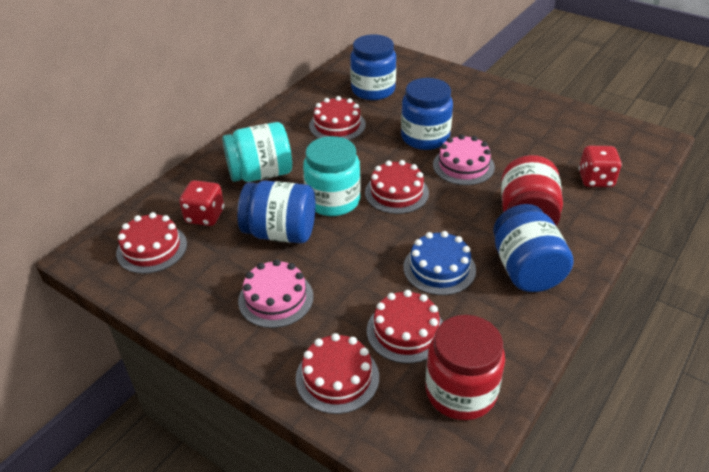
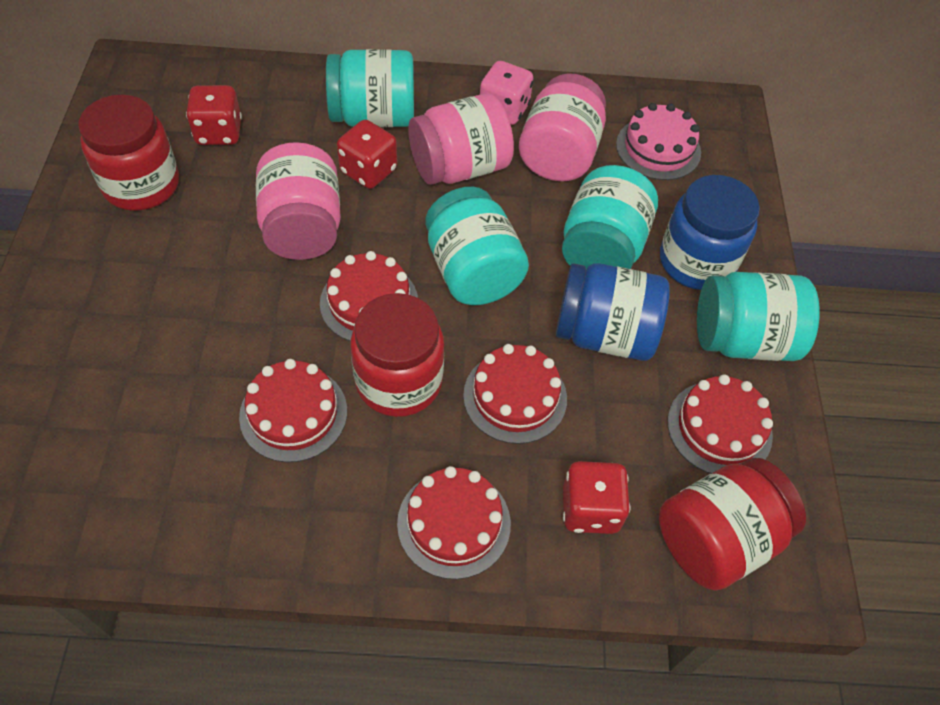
blue cake: 1 -> 0
blue jar: 4 -> 2
pink cake: 2 -> 1
pink dice: 0 -> 1
pink jar: 0 -> 3
red dice: 2 -> 3
red jar: 2 -> 3
turquoise jar: 2 -> 4

